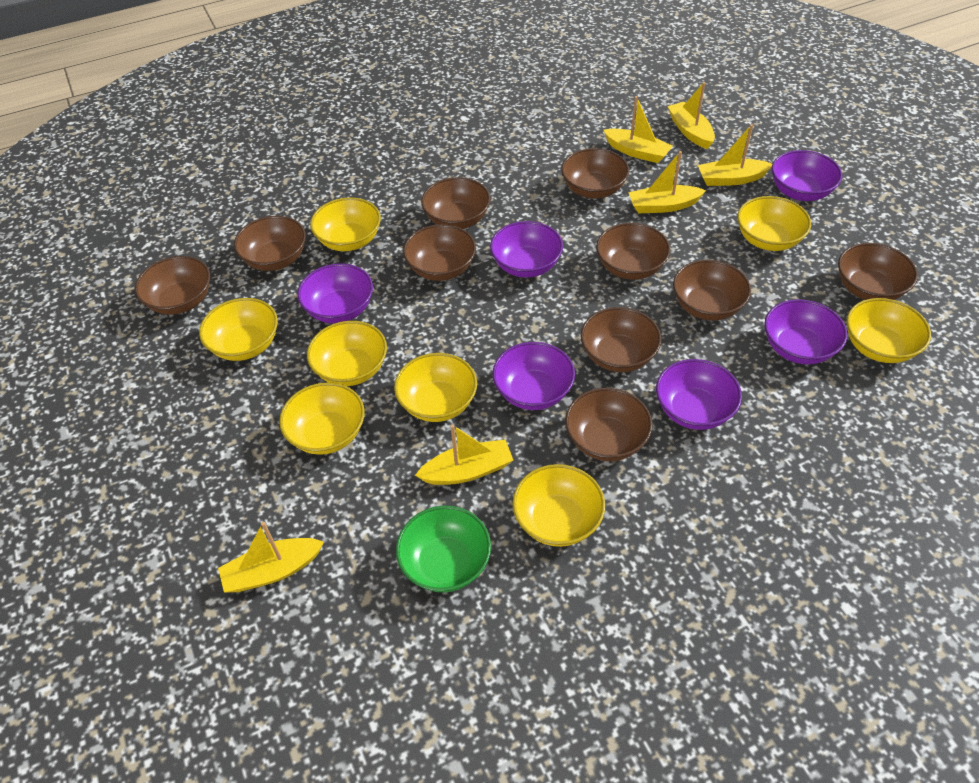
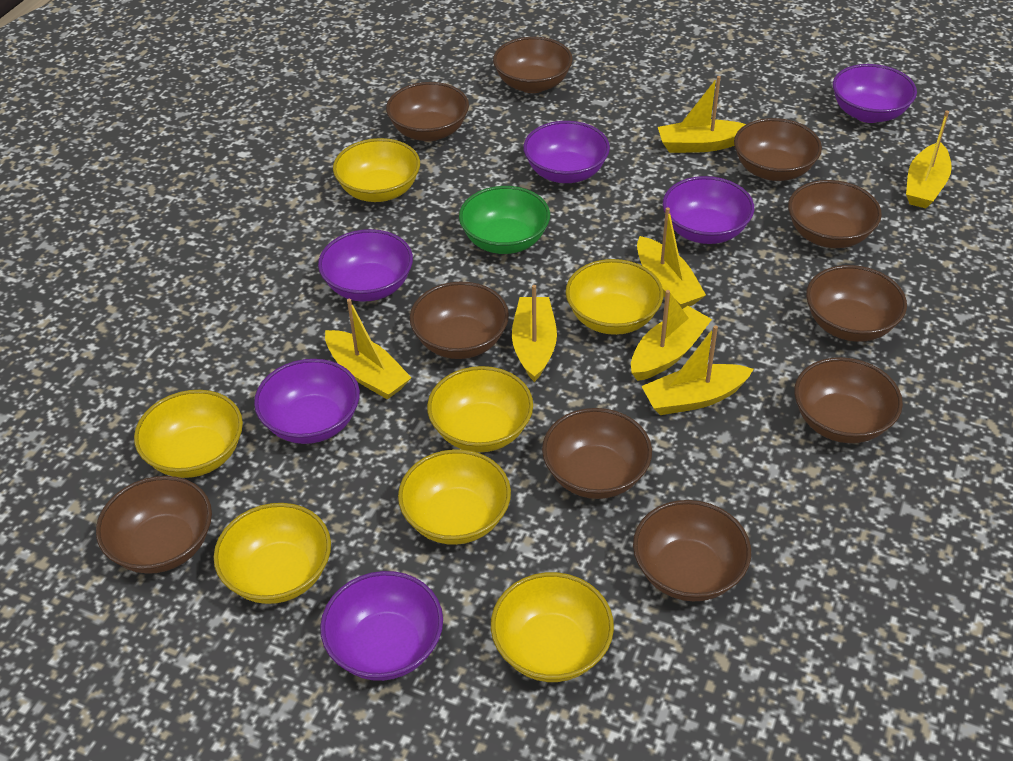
yellow boat: 6 -> 7
yellow bowl: 8 -> 7

